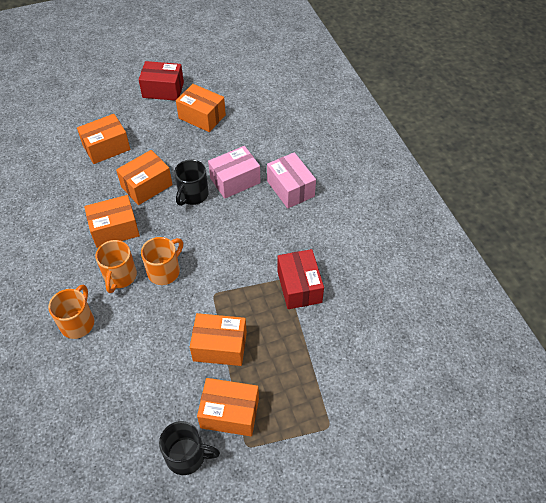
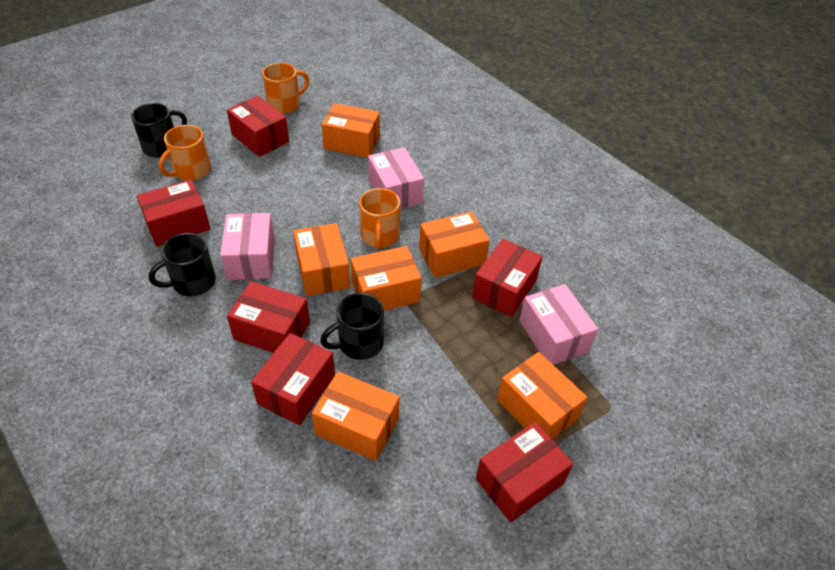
black mug: 2 -> 3
pink box: 2 -> 3
red box: 2 -> 6

